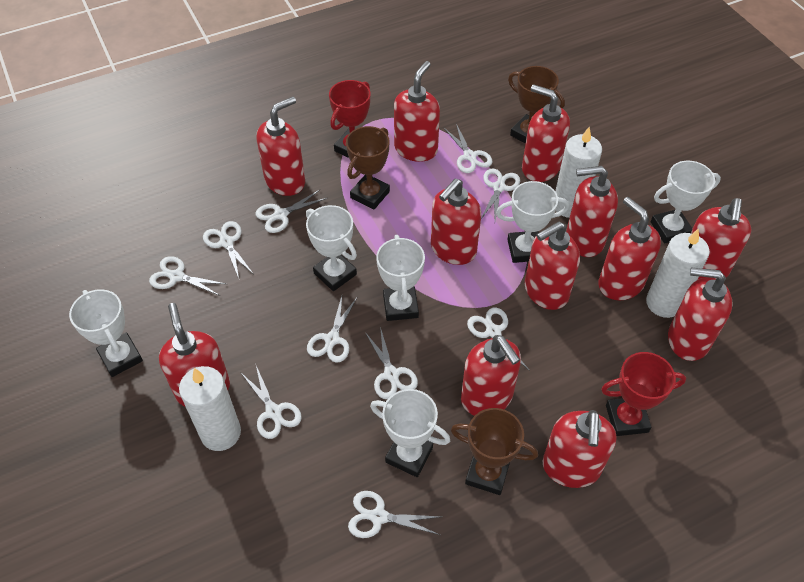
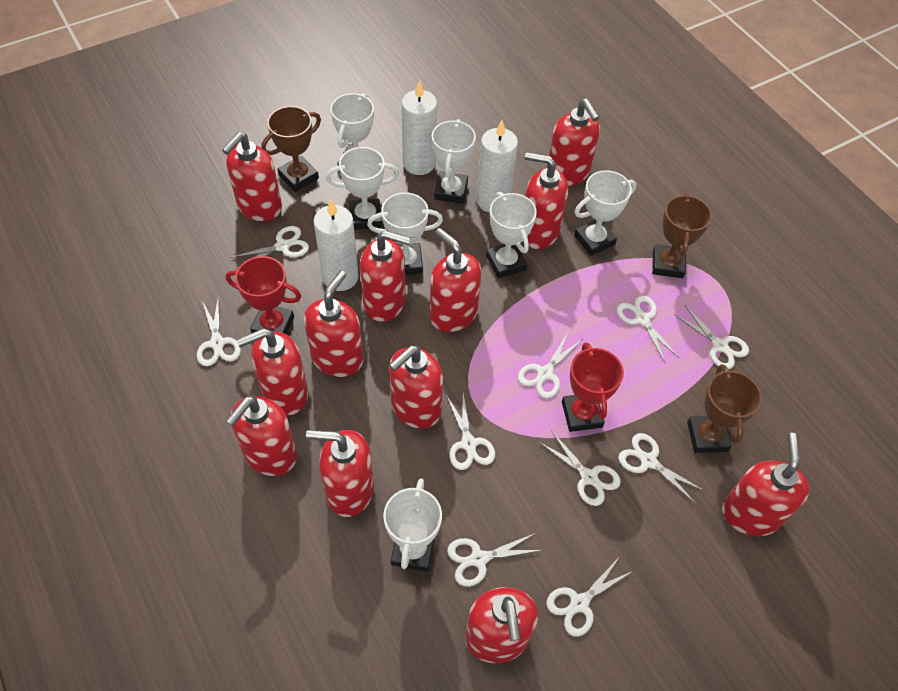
white trophy: 6 -> 7

